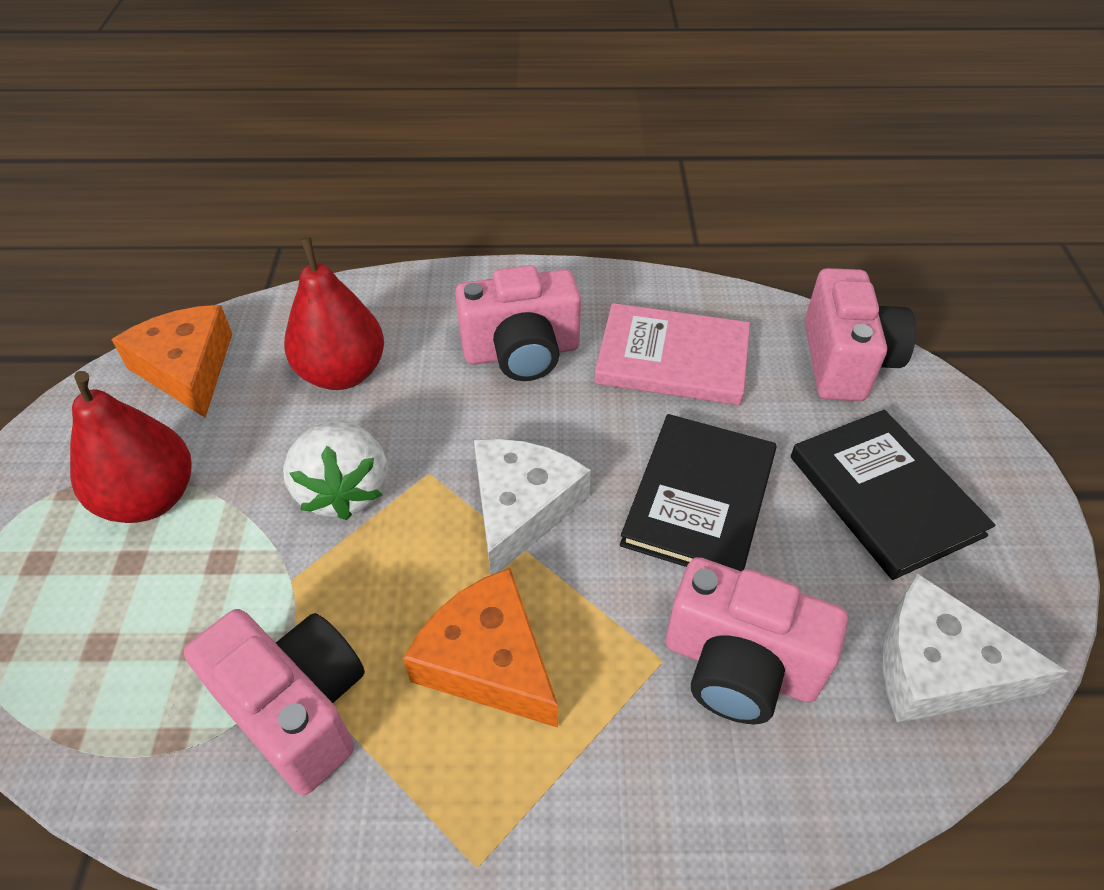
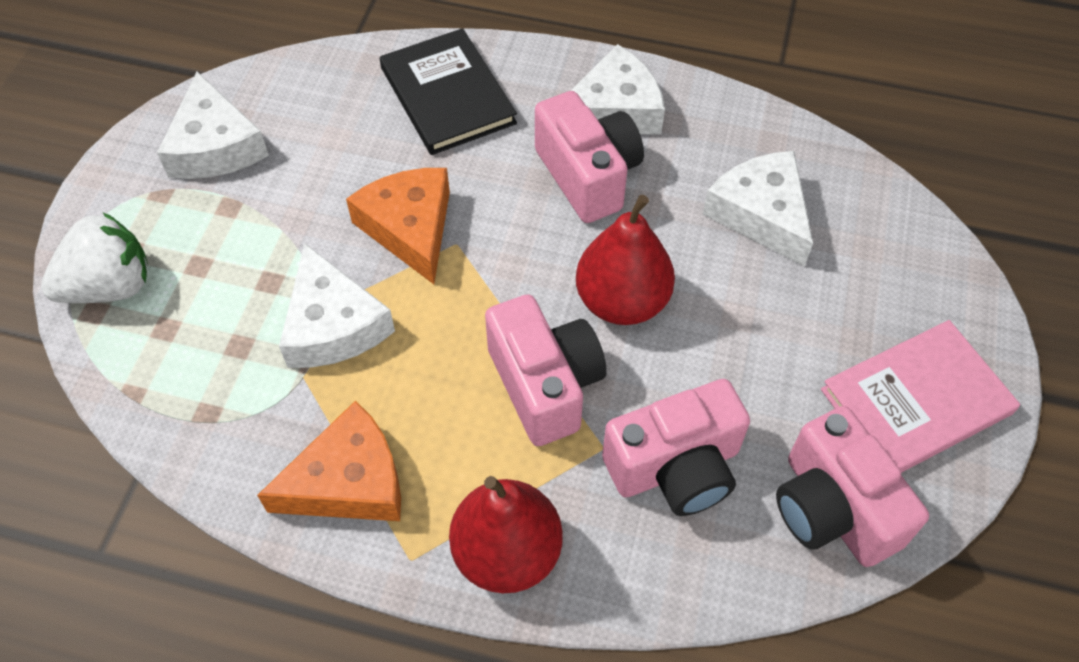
black book: 2 -> 1
white cheese: 2 -> 4

